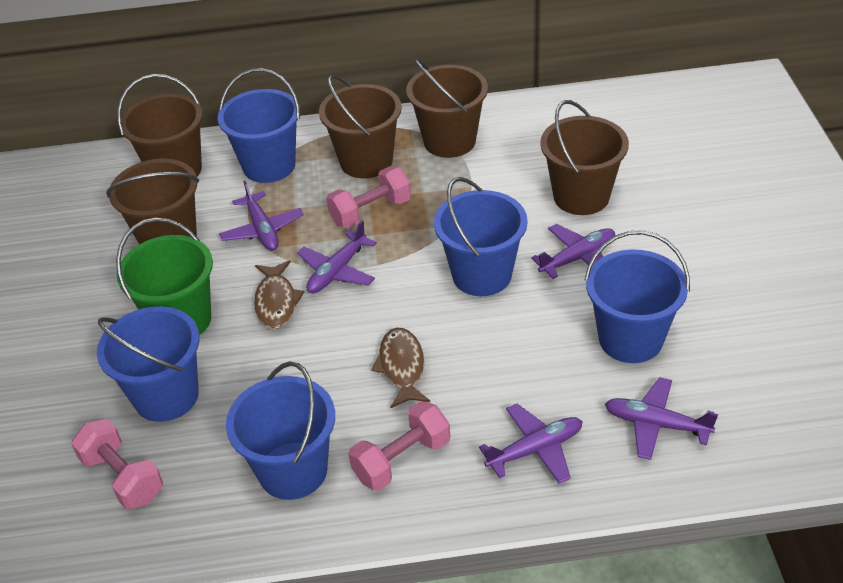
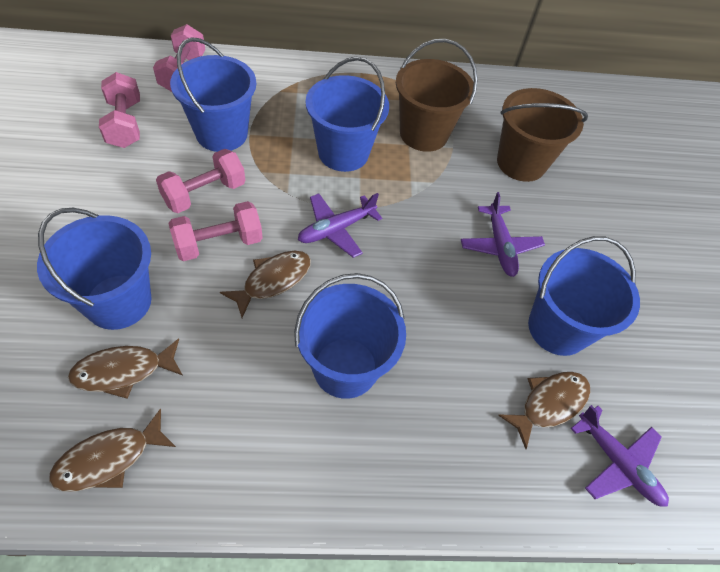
brown bucket: 5 -> 2
brown fish: 2 -> 4
green bucket: 1 -> 0
pink dumbbell: 3 -> 4
purple plane: 5 -> 3

